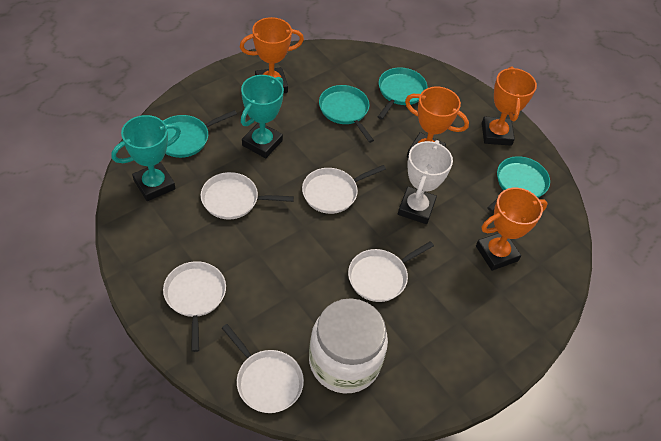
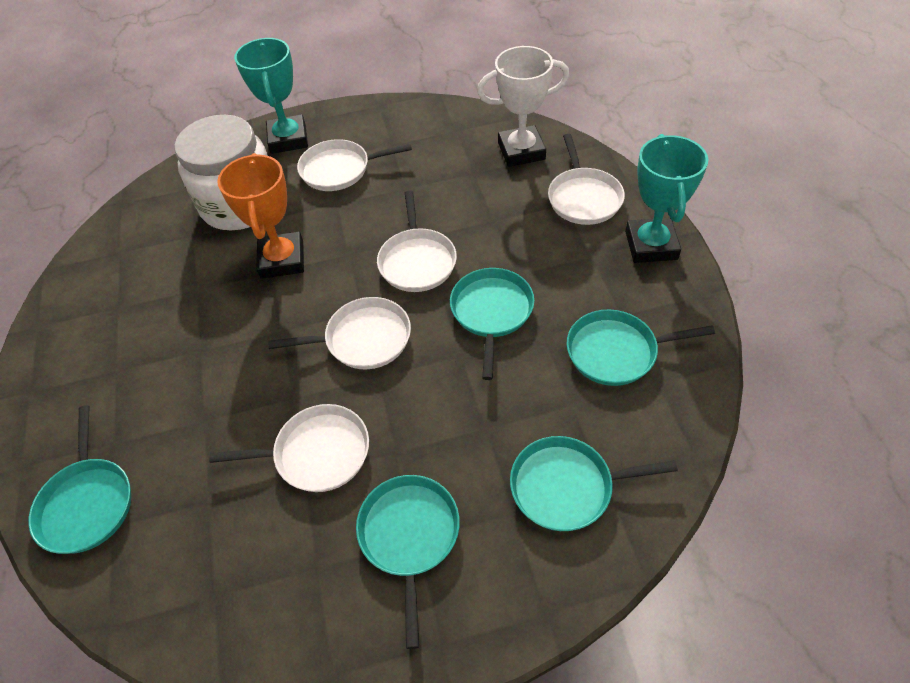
orange trophy: 4 -> 1
turquoise pan: 4 -> 5

